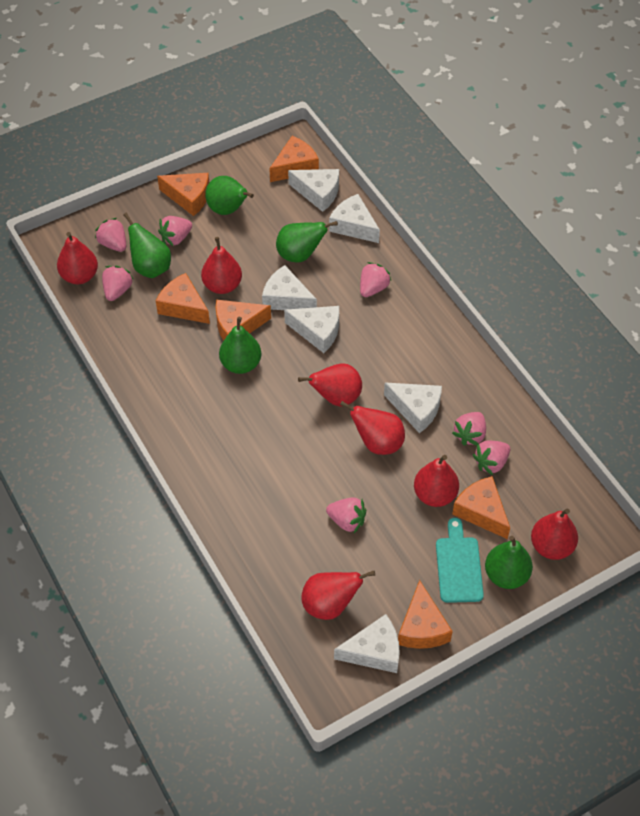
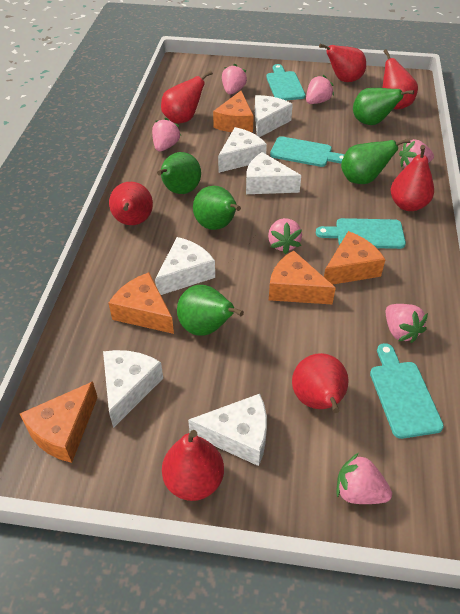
orange cheese: 6 -> 5
turquoise cutting board: 1 -> 4

